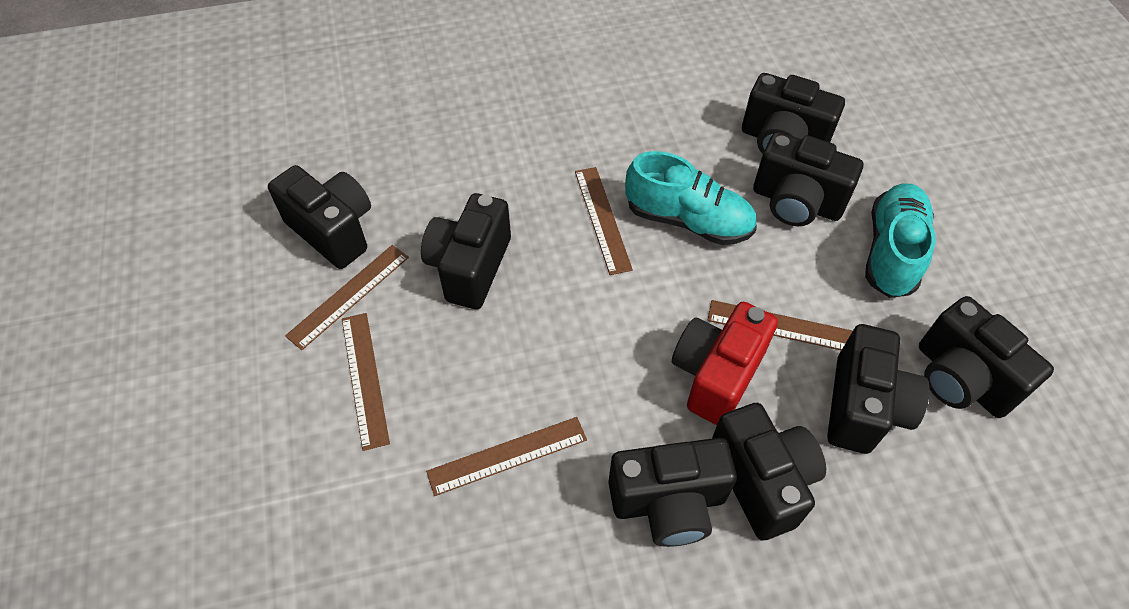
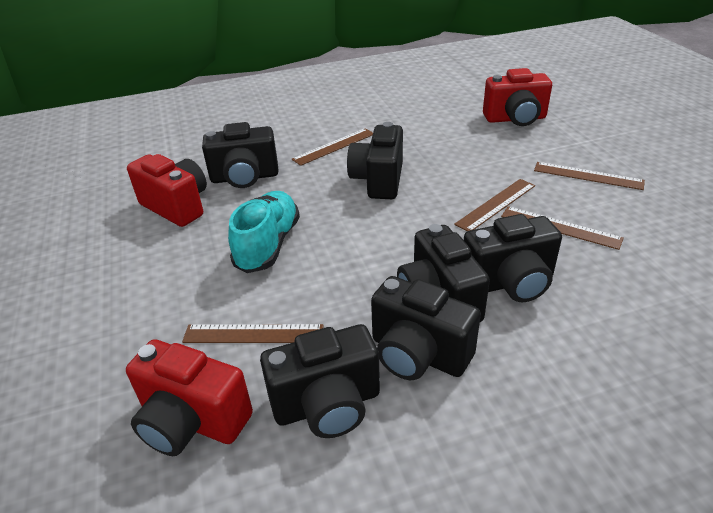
black camera: 8 -> 6
red camera: 1 -> 3
turquoise shoe: 2 -> 1

